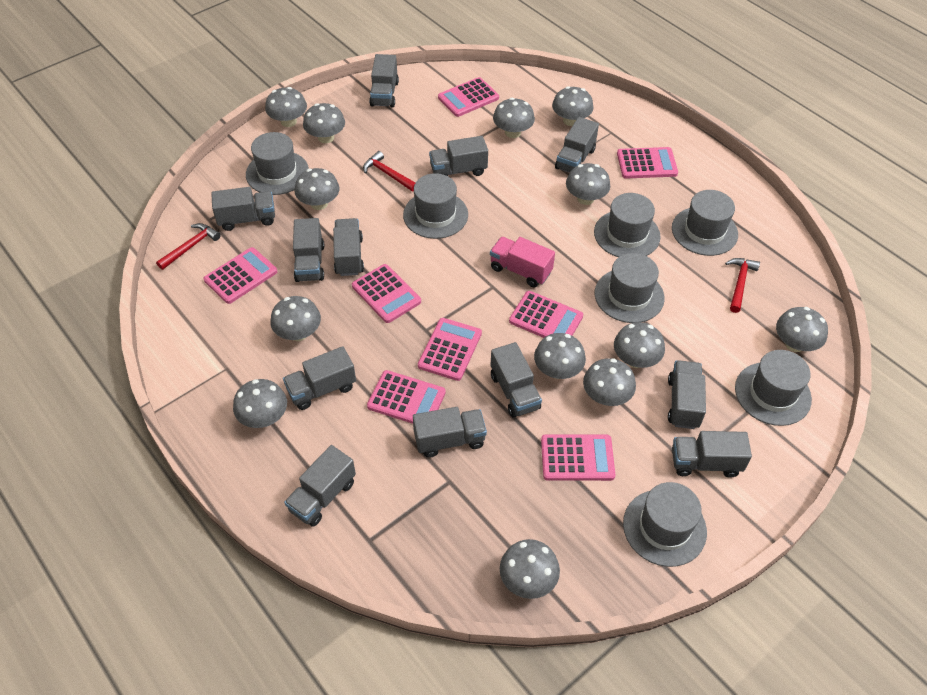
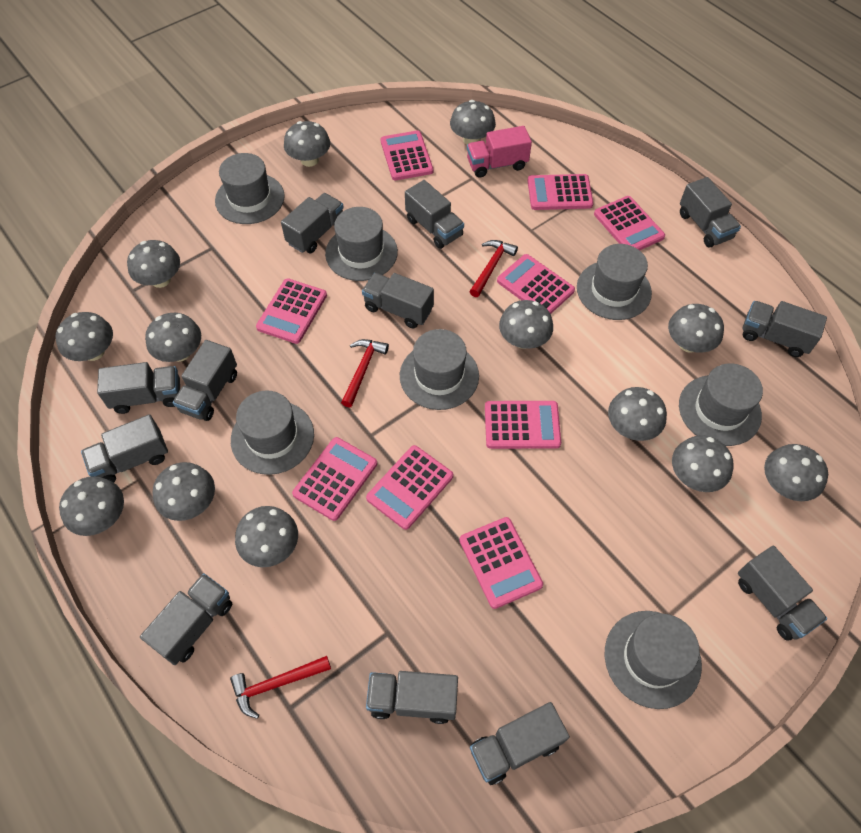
pink calculator: 8 -> 9

